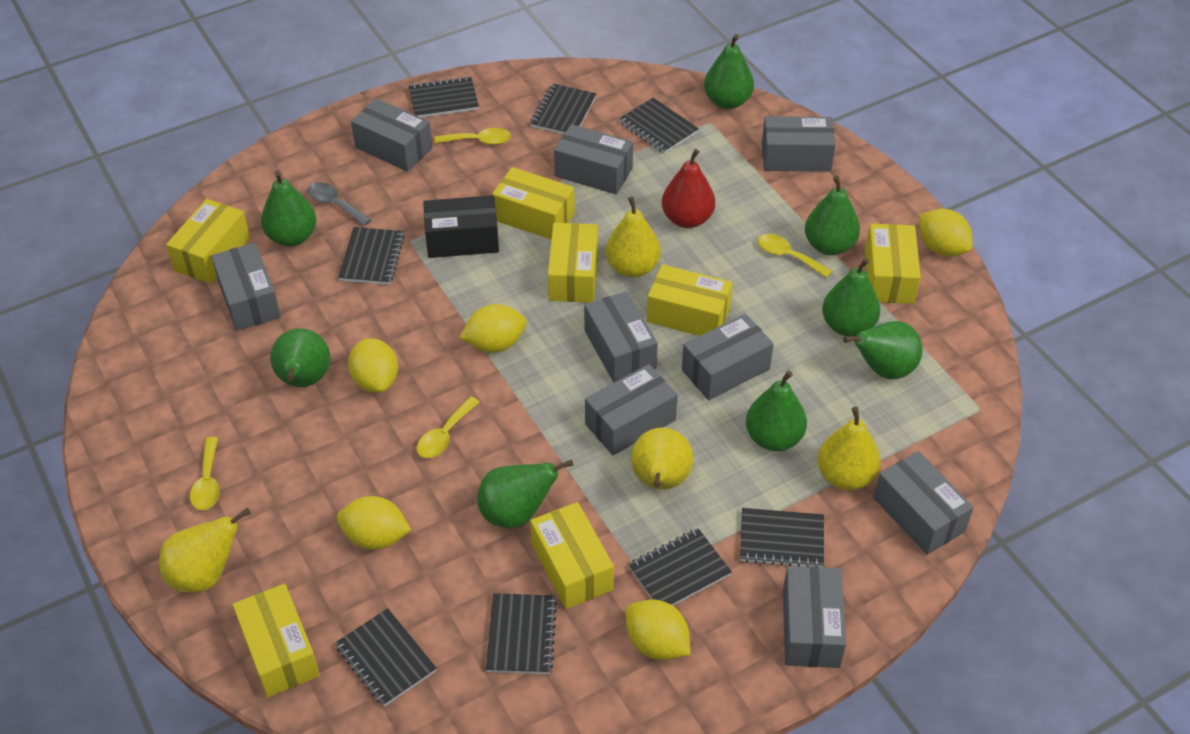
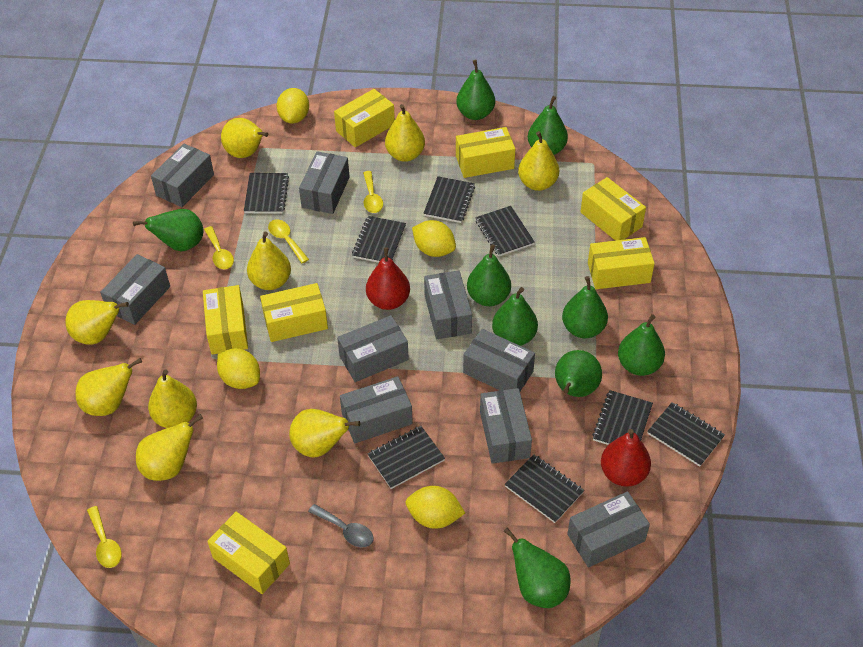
black box: 1 -> 0
green pear: 8 -> 9
red pear: 1 -> 2
yellow lemon: 5 -> 4
yellow pear: 4 -> 9

